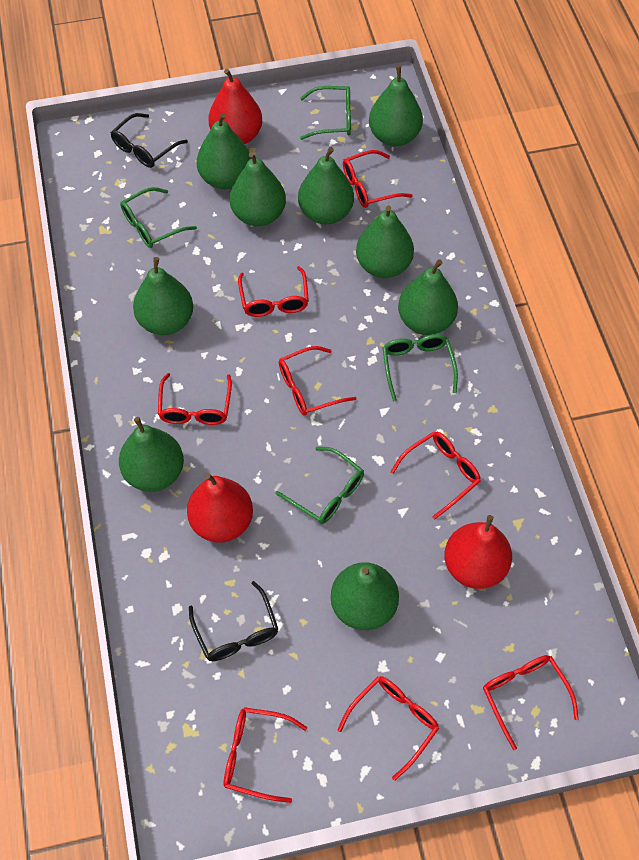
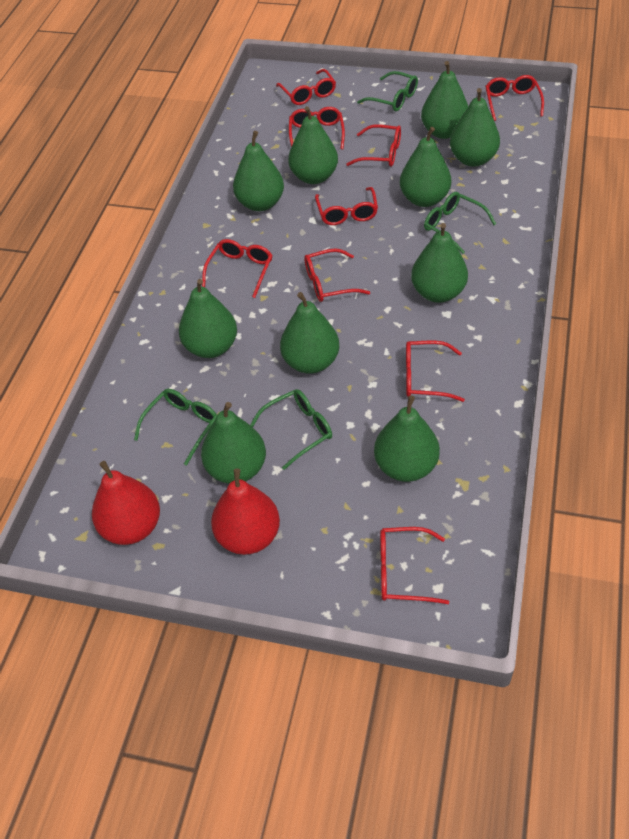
black glasses: 2 -> 0
green pear: 9 -> 10
red glasses: 8 -> 9
red pear: 3 -> 2

